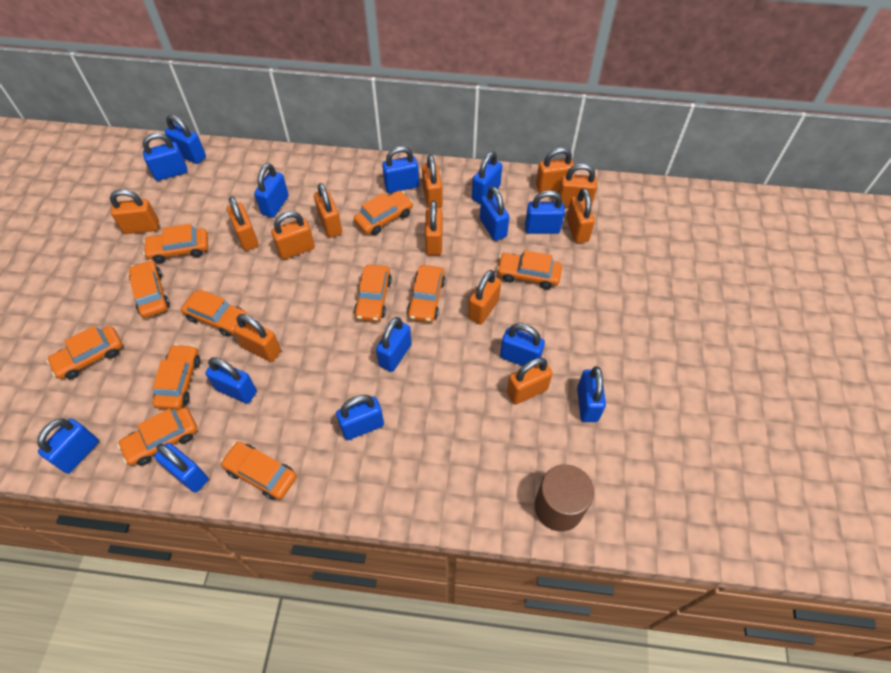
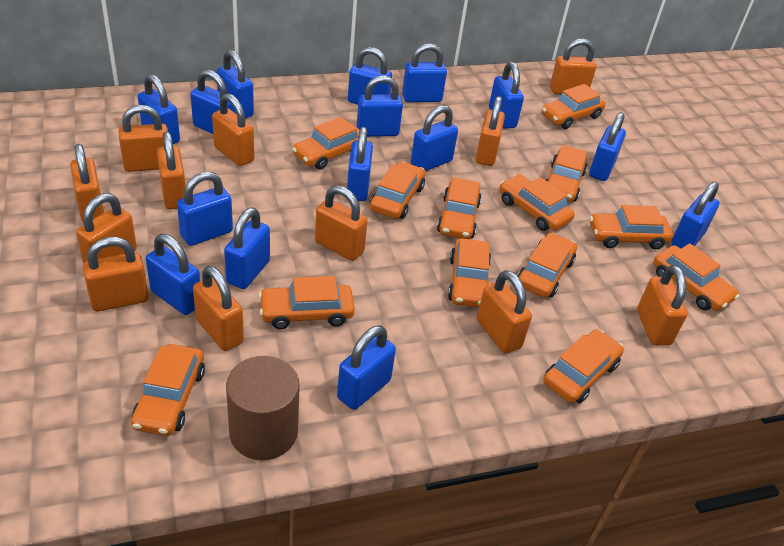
blue padlock: 14 -> 15
orange car: 11 -> 13

